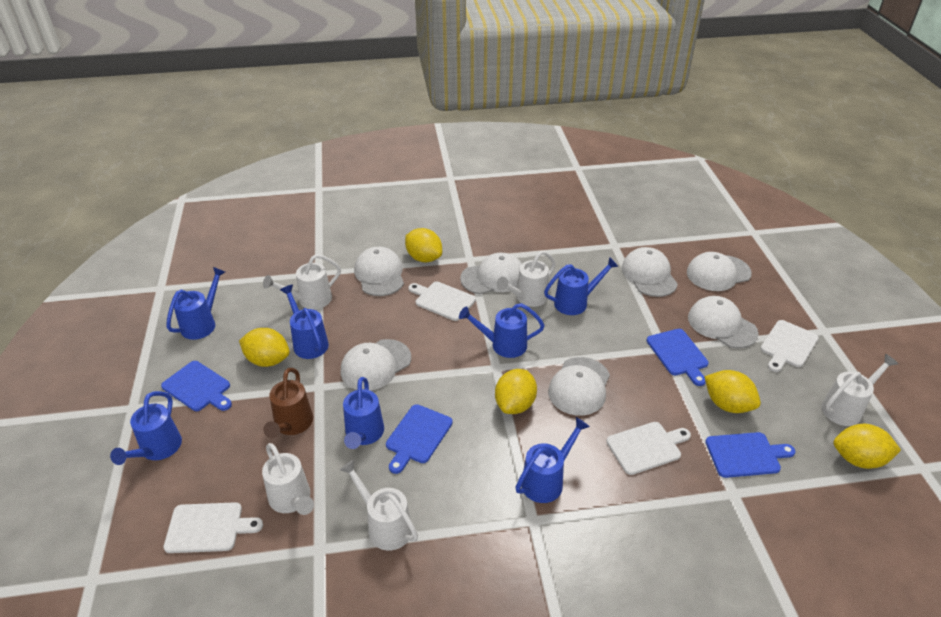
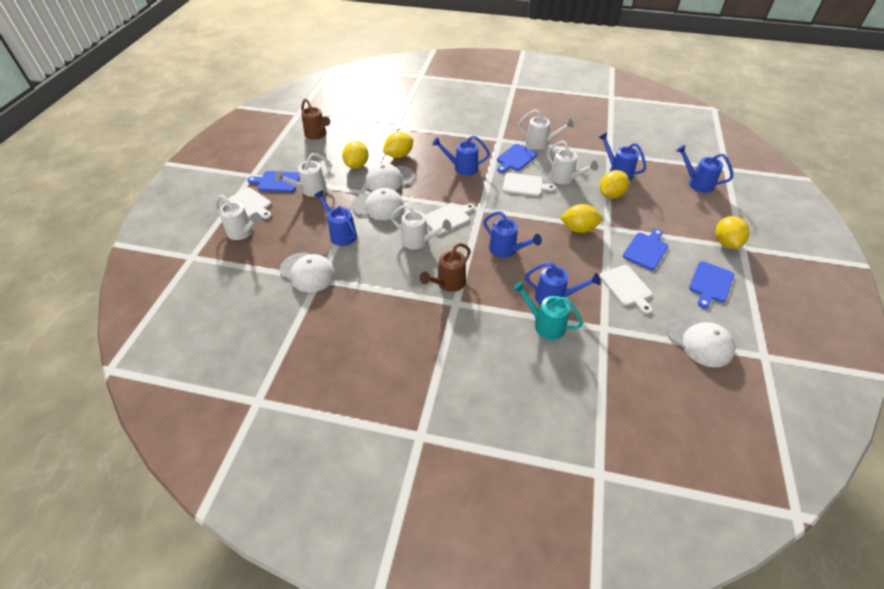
blue watering can: 7 -> 6
brown watering can: 1 -> 2
turquoise watering can: 0 -> 1
white cap: 7 -> 4

